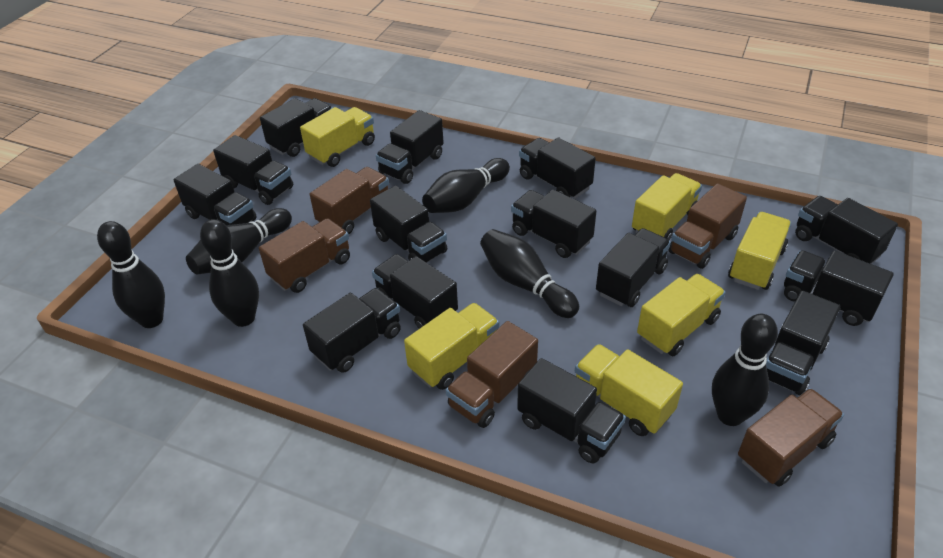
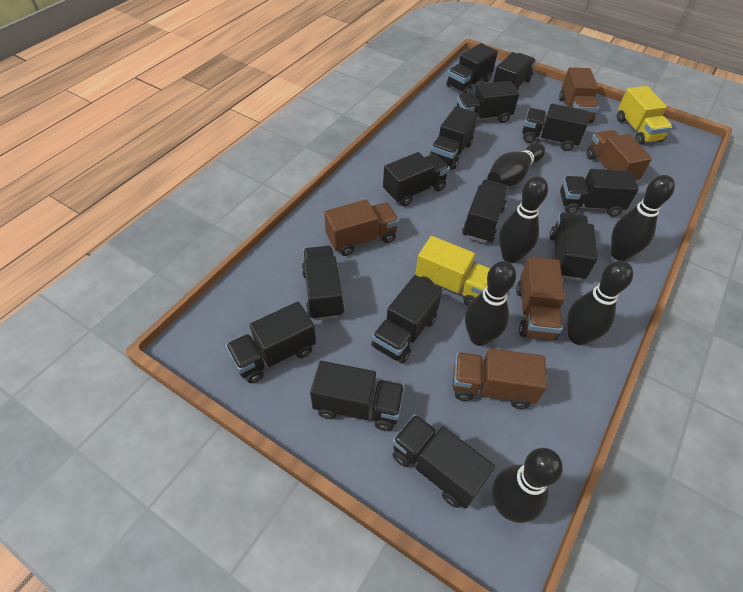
yellow truck: 6 -> 2

